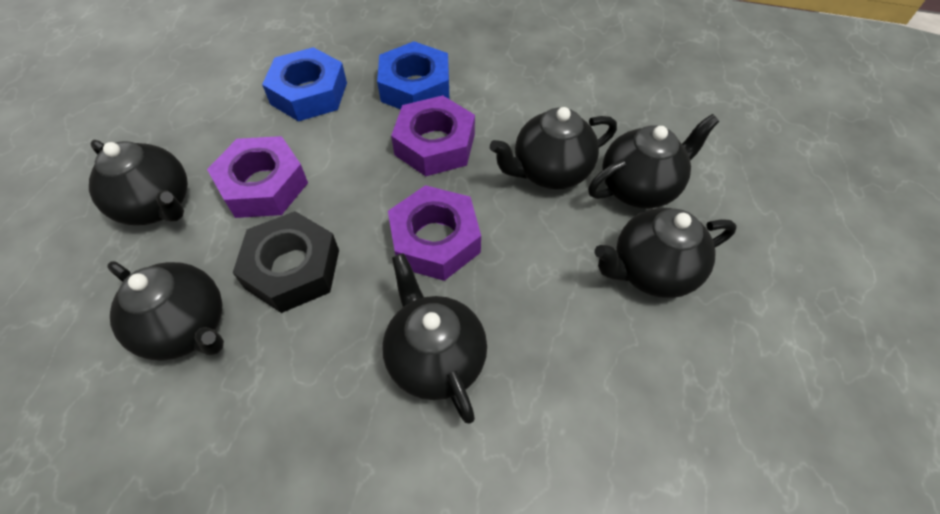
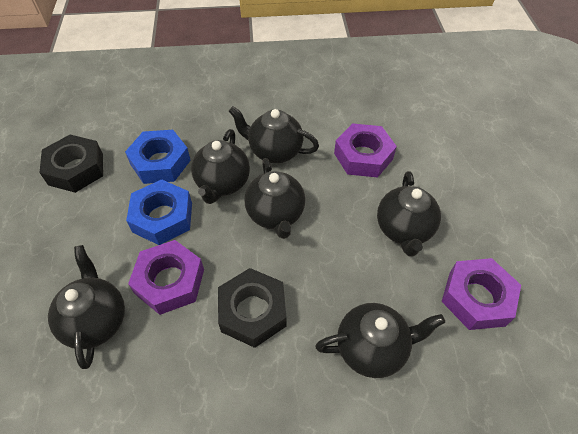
black nut: 1 -> 2

